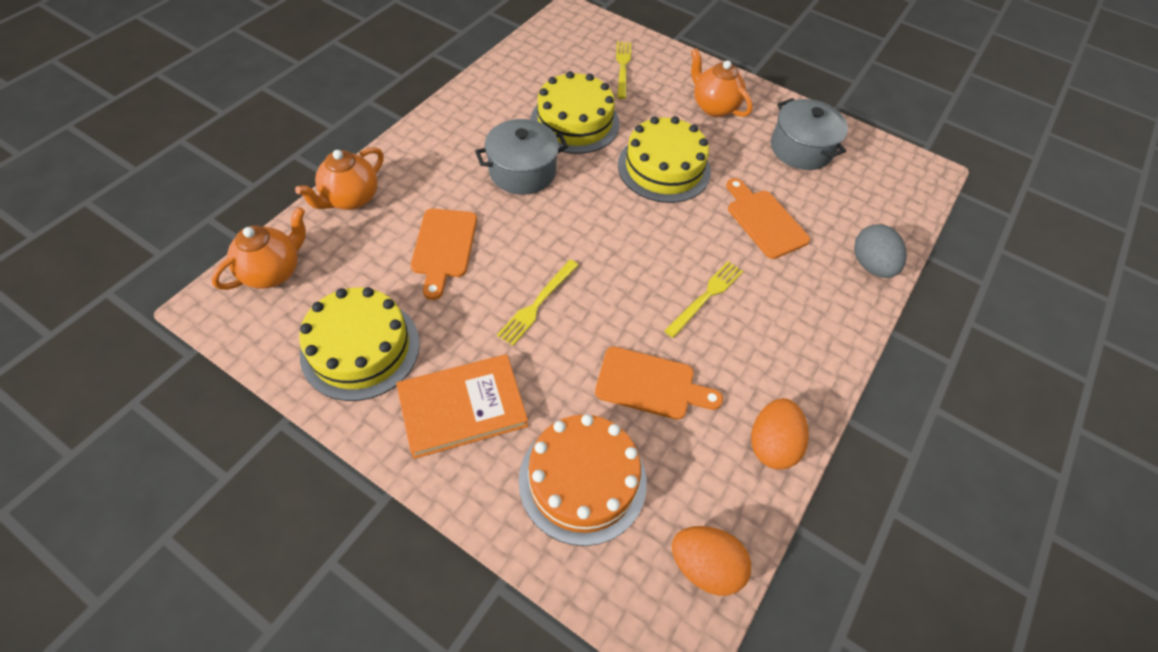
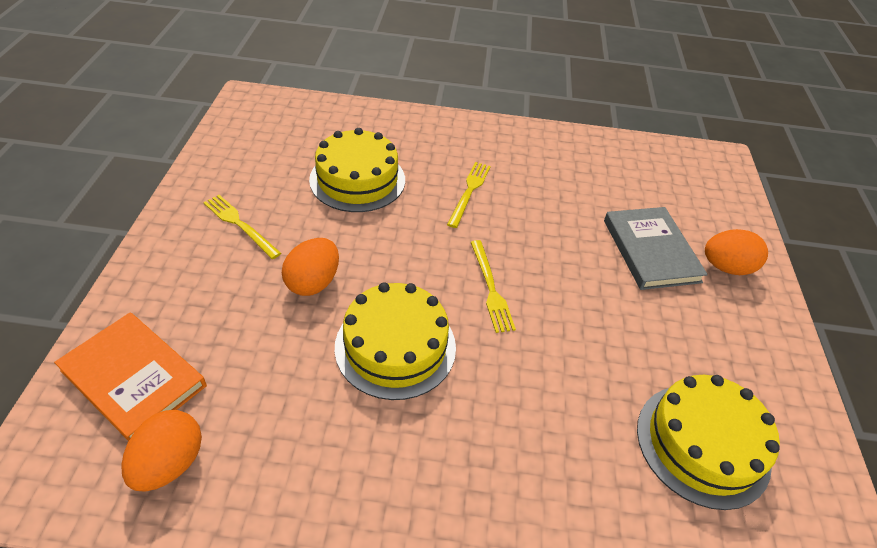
grey book: 0 -> 1
grey egg: 1 -> 0
grey pot: 2 -> 0
orange cake: 1 -> 0
orange cutting board: 3 -> 0
orange egg: 2 -> 3
orange teapot: 3 -> 0

